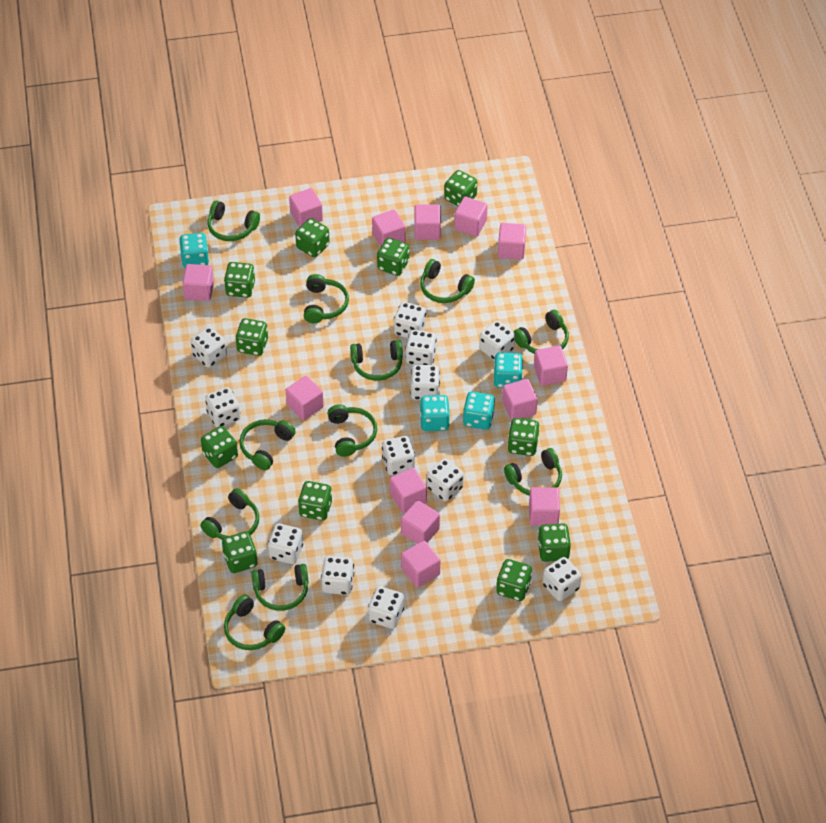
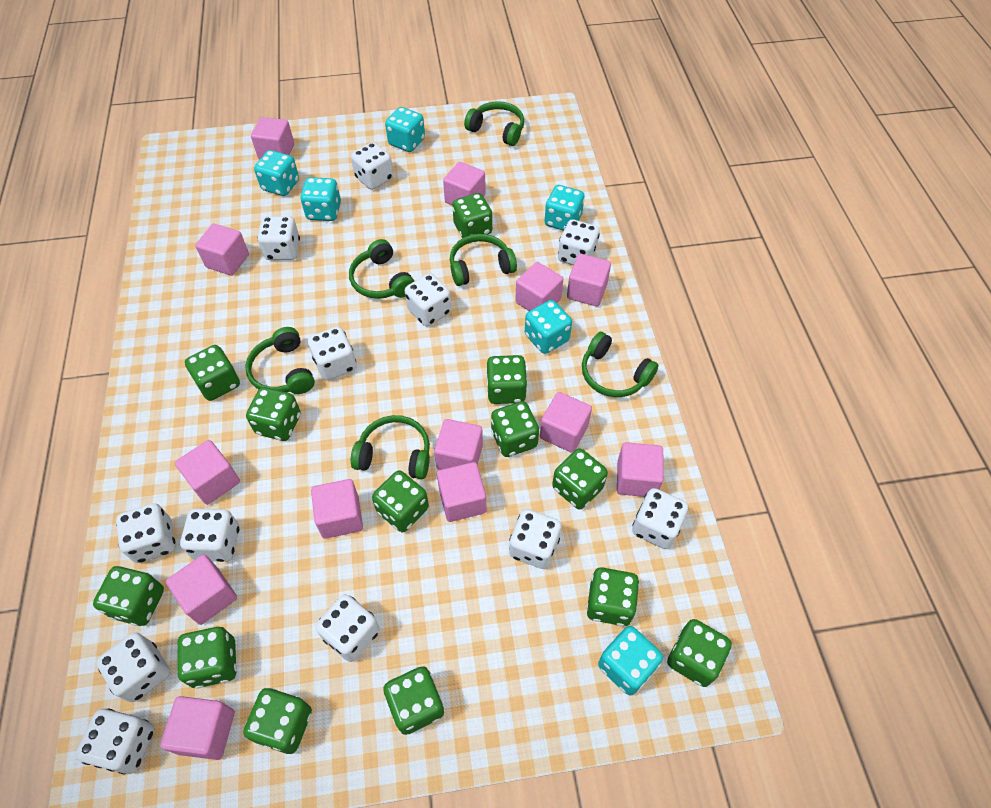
green dice: 11 -> 13
green headphones: 11 -> 6
turquoise dice: 4 -> 6

